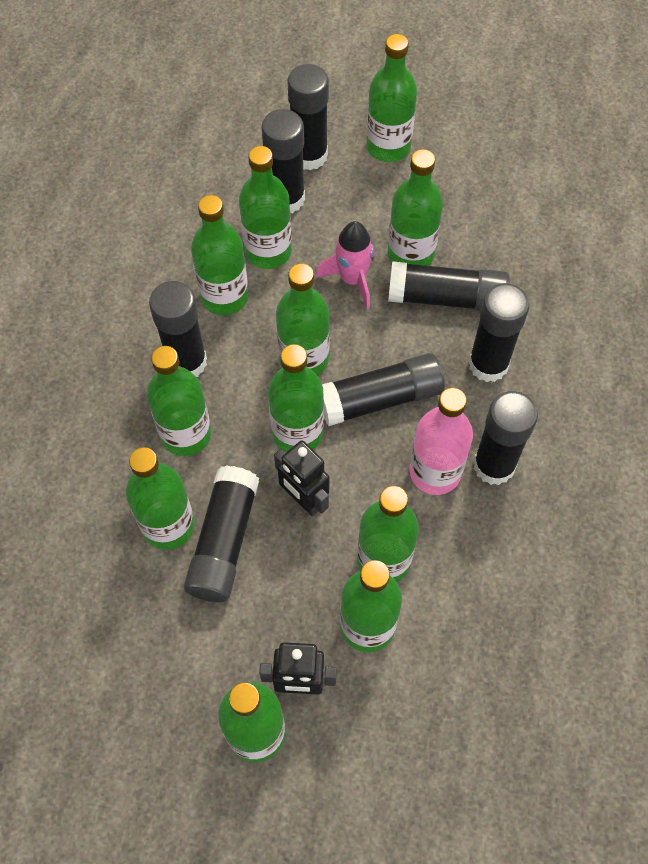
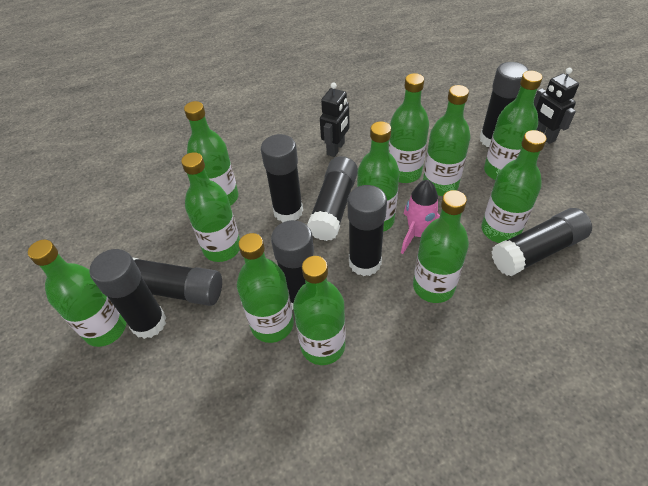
pink bottle: 1 -> 0

